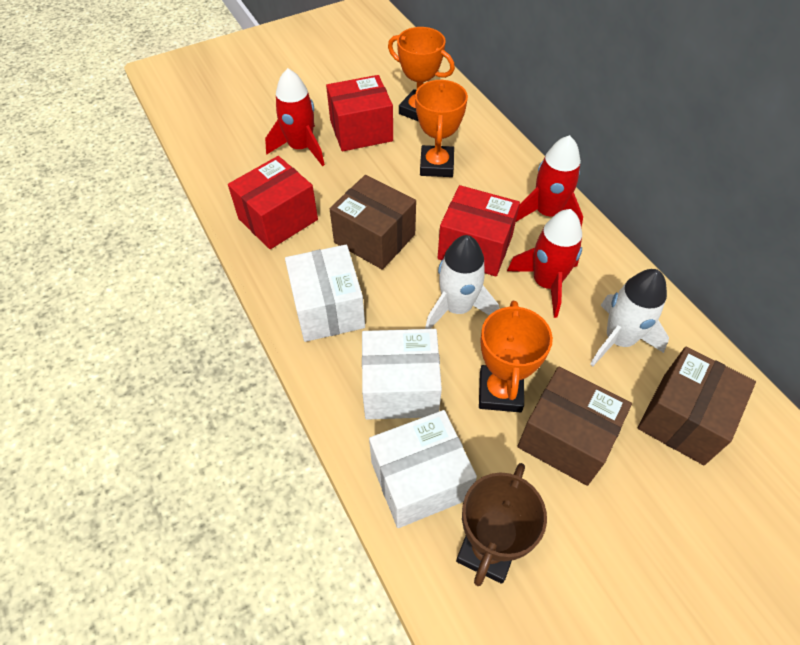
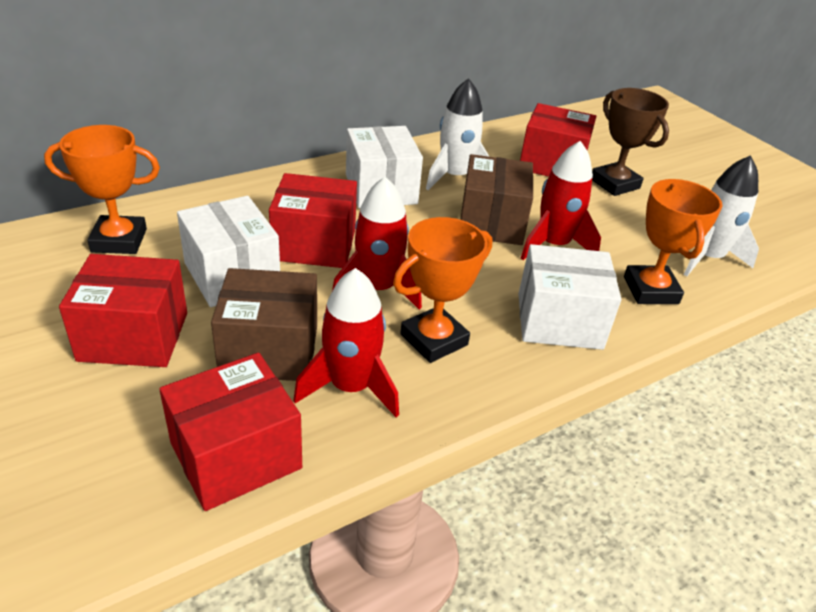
brown box: 3 -> 2
red box: 3 -> 4

